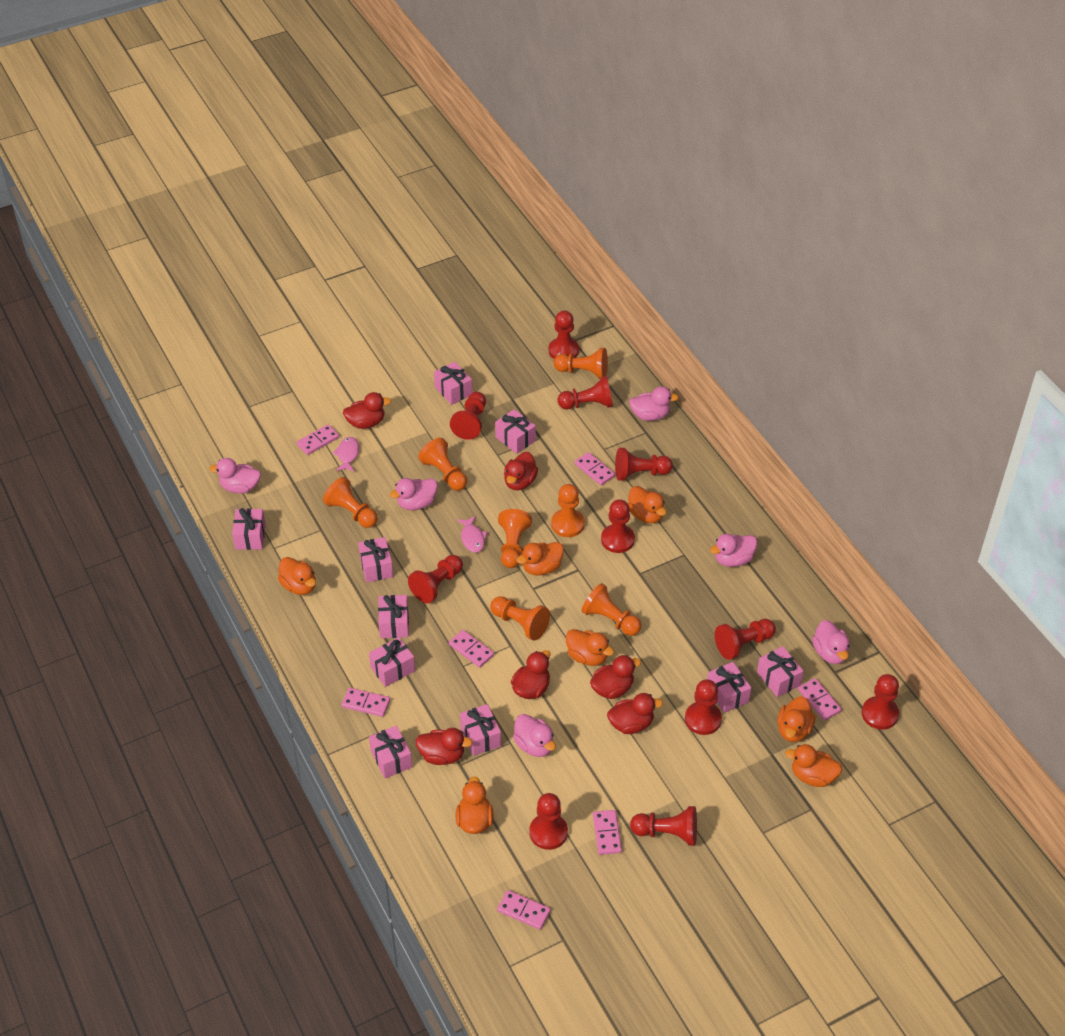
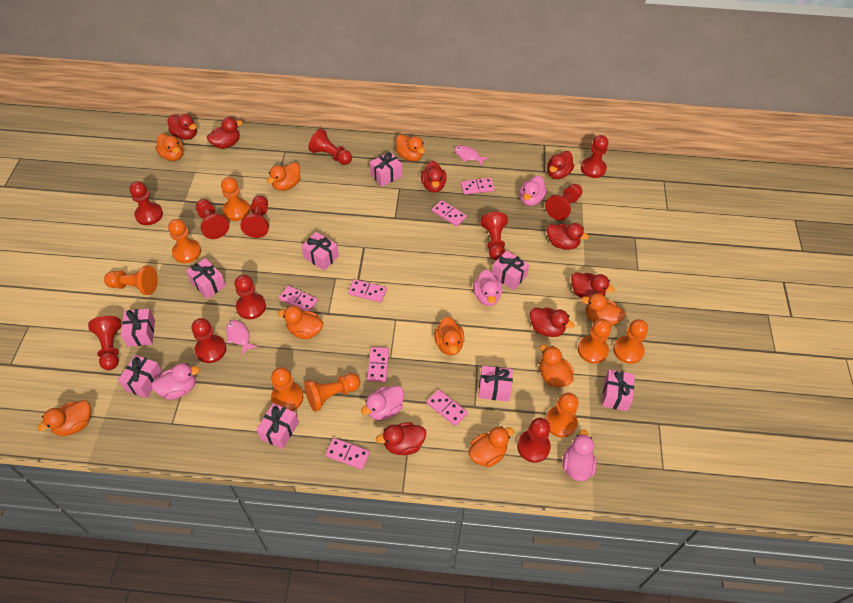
orange duck: 7 -> 9
orange pawn: 7 -> 8
pink duck: 6 -> 5
pink gift: 10 -> 9
red duck: 6 -> 8

